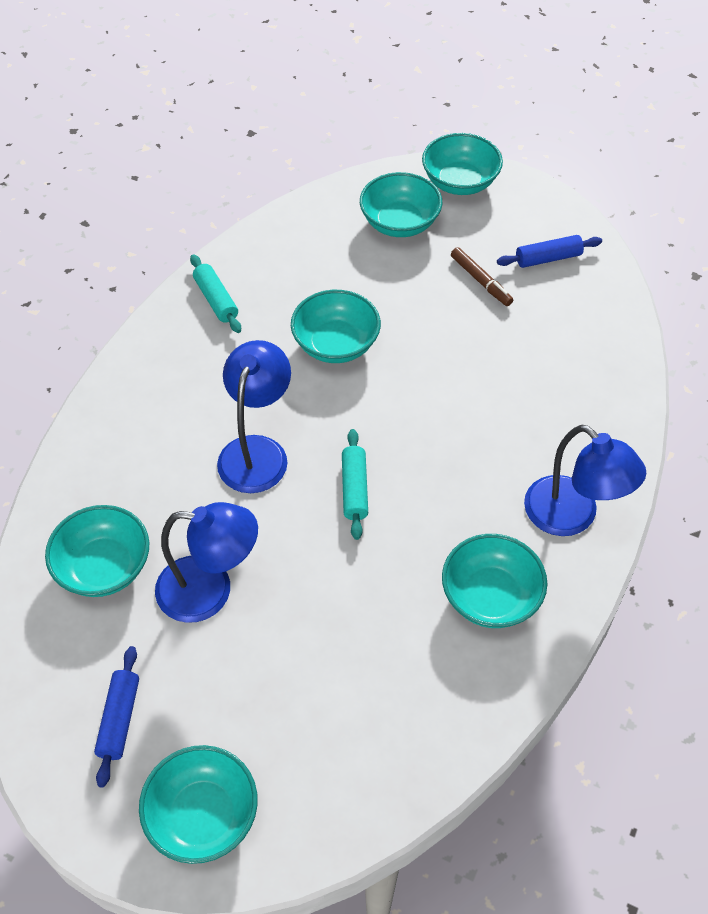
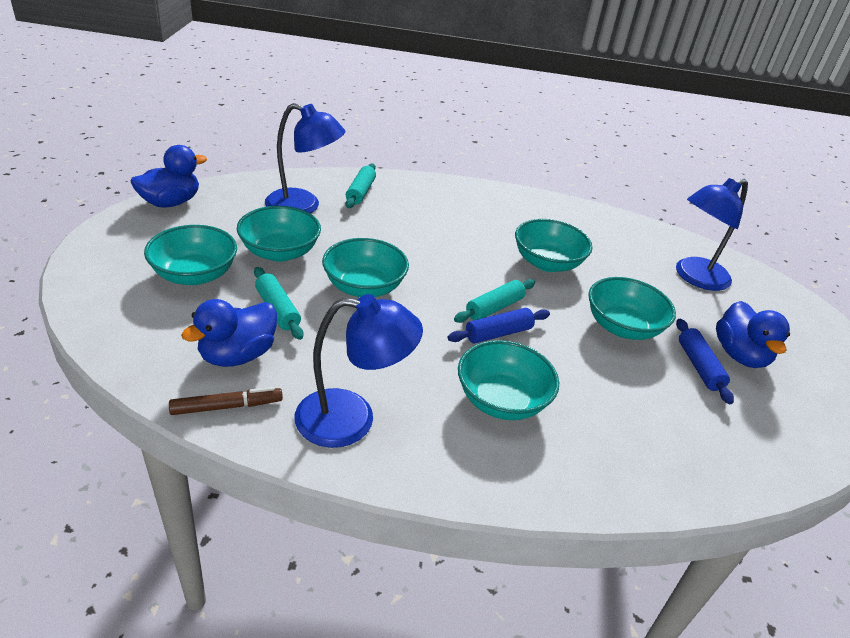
blue duck: 0 -> 3
turquoise rolling pin: 2 -> 3

